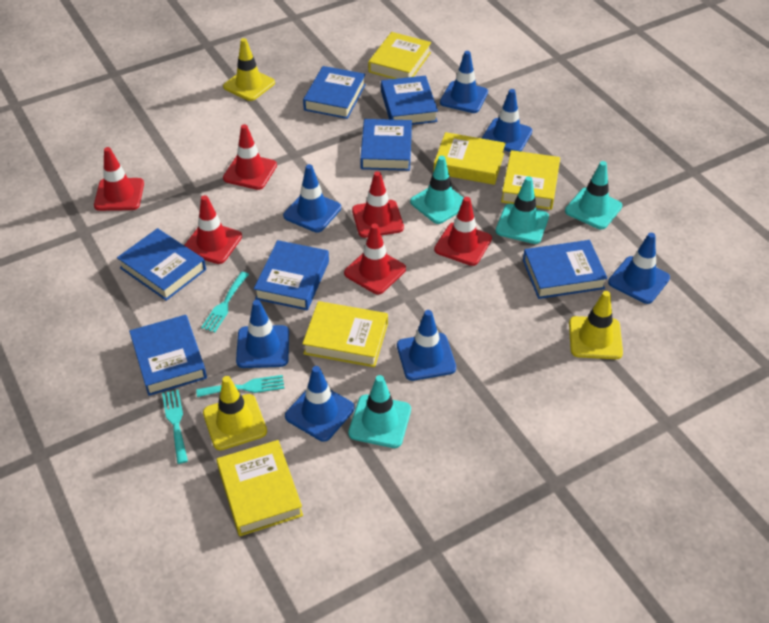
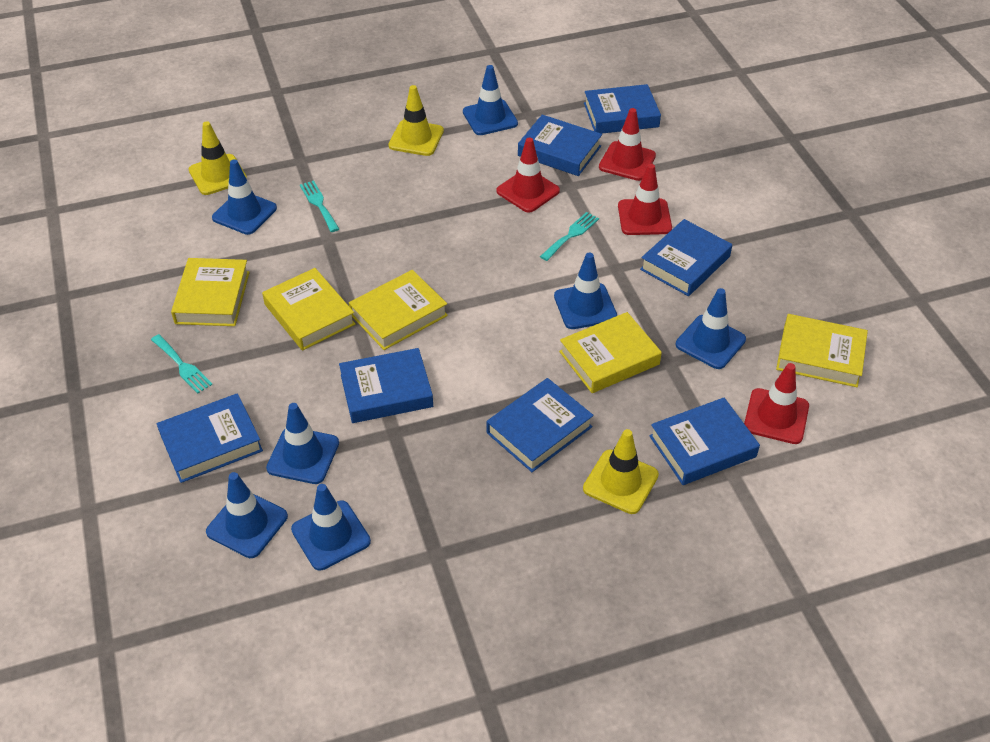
red traffic cone: 6 -> 4
turquoise traffic cone: 4 -> 0

